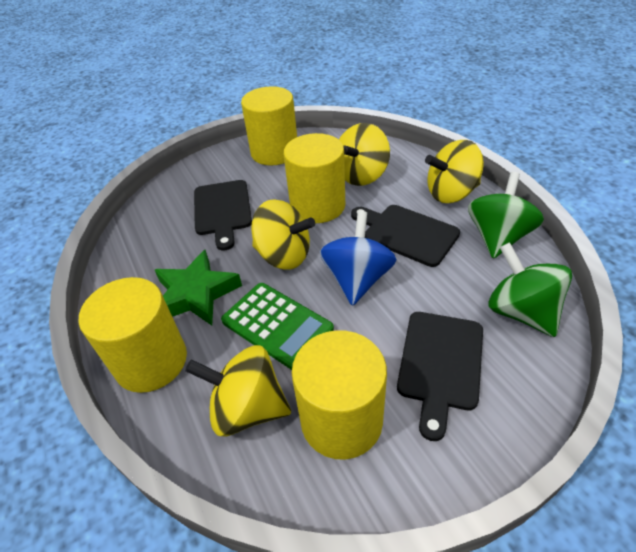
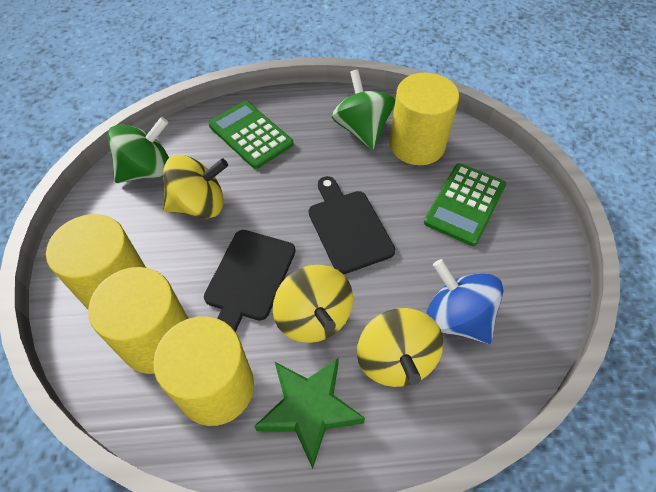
black cutting board: 3 -> 2
green calculator: 1 -> 2
yellow spinning top: 4 -> 3

